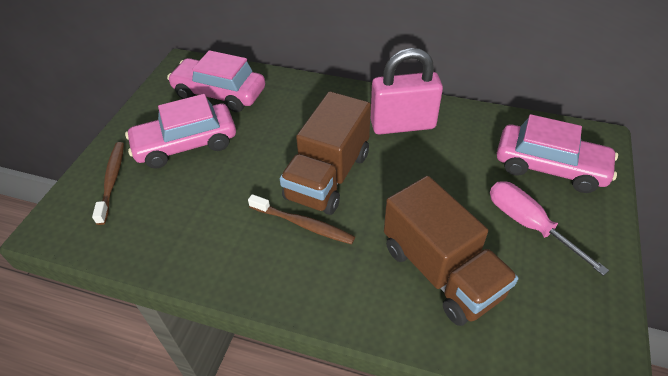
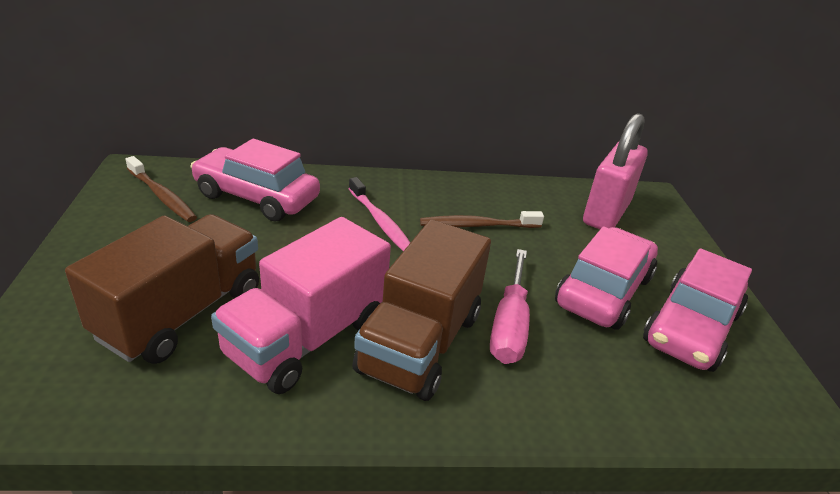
pink toothbrush: 0 -> 1
pink truck: 0 -> 1

